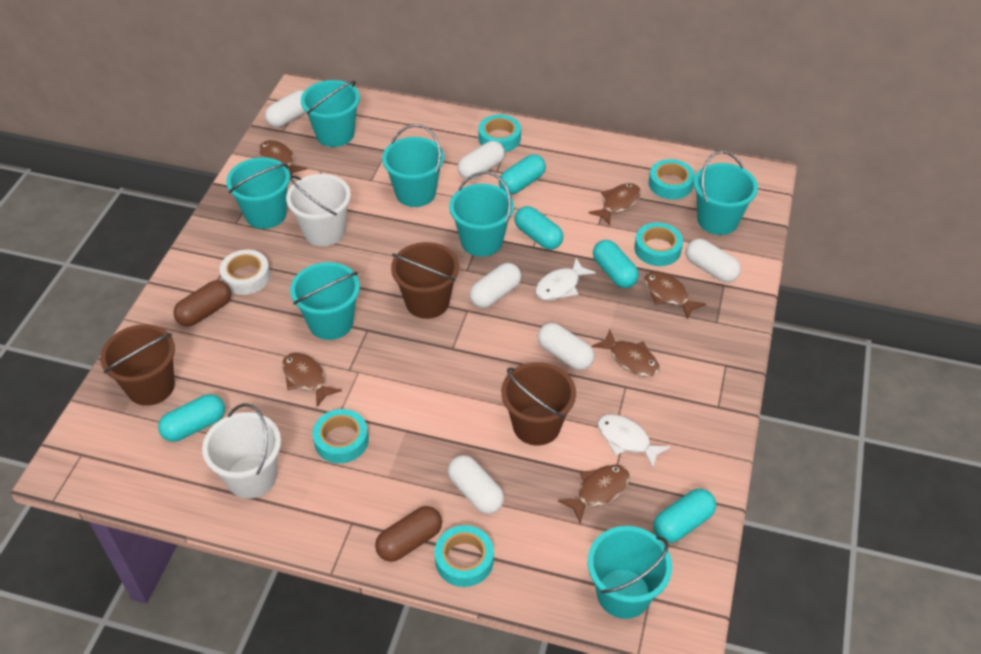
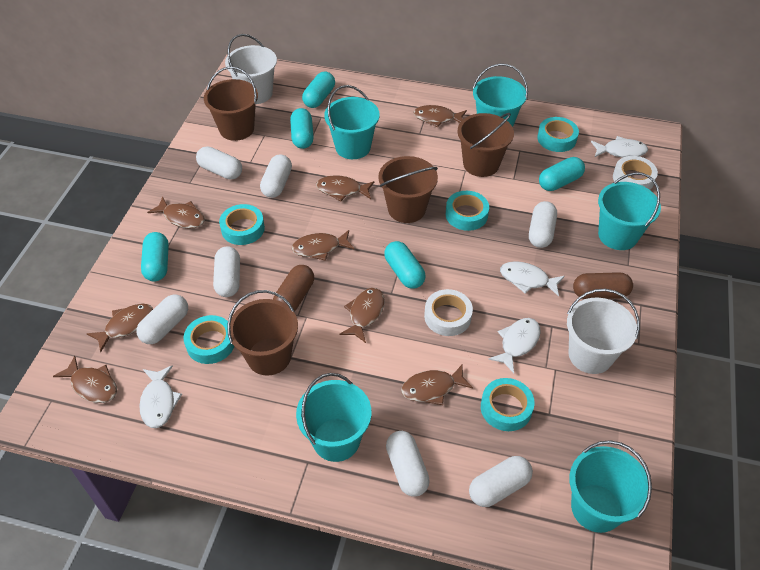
brown bucket: 3 -> 4
brown fish: 6 -> 8
turquoise bucket: 7 -> 5
white capsule: 6 -> 7
white fish: 2 -> 4
white tape: 1 -> 2

